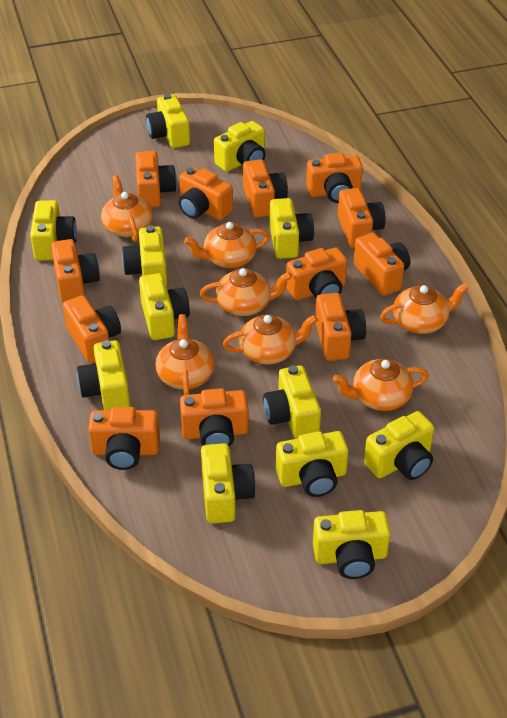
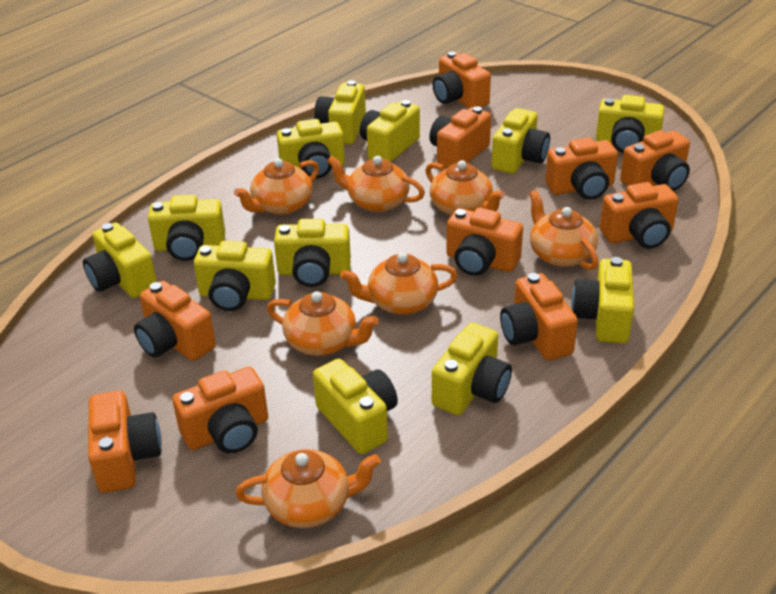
orange camera: 12 -> 10

